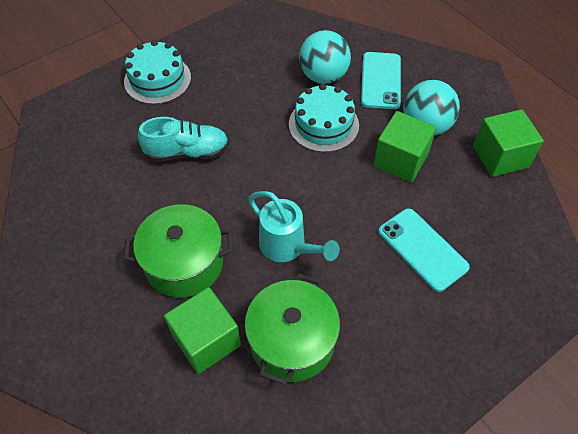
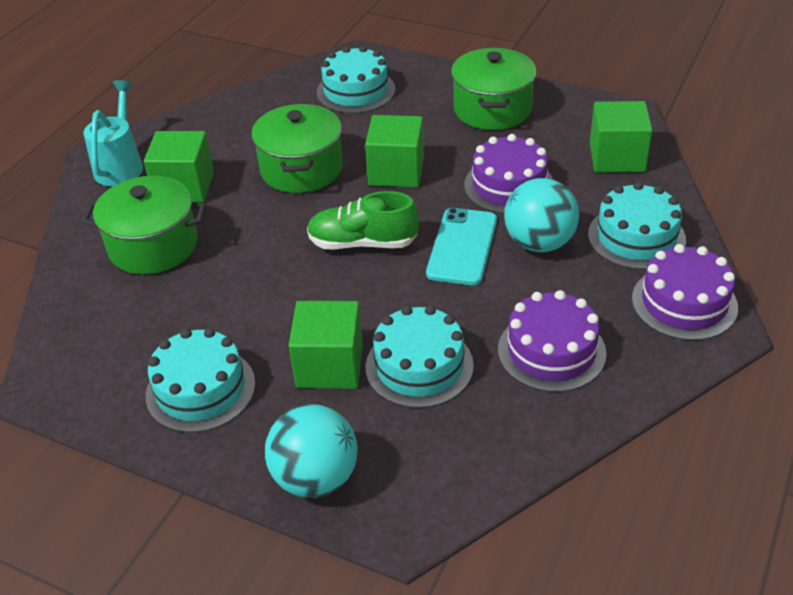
green cube: 3 -> 4
green pot: 2 -> 3
green shoe: 0 -> 1
purple cake: 0 -> 3
turquoise cake: 2 -> 4
turquoise phone: 2 -> 1
turquoise shoe: 1 -> 0

